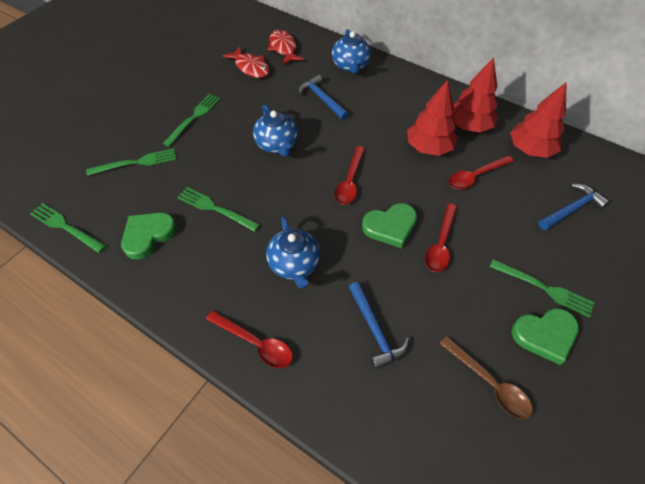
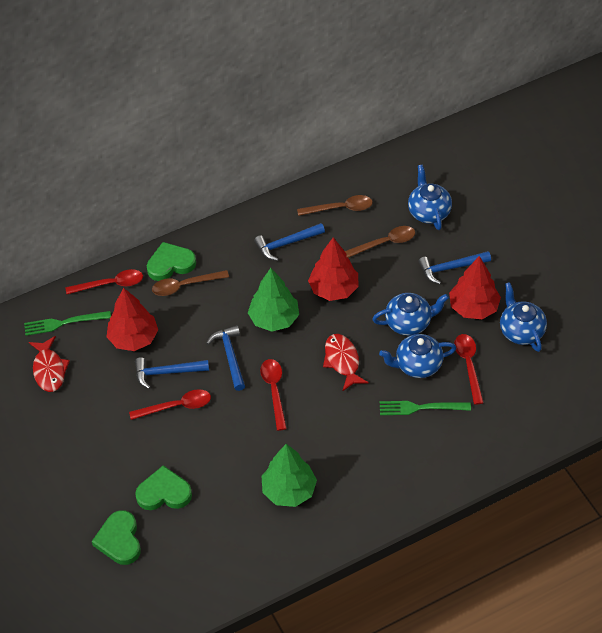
blue hammer: 3 -> 4
blue teapot: 3 -> 4
brown spoon: 1 -> 3
green fork: 5 -> 2
green tree: 0 -> 2

